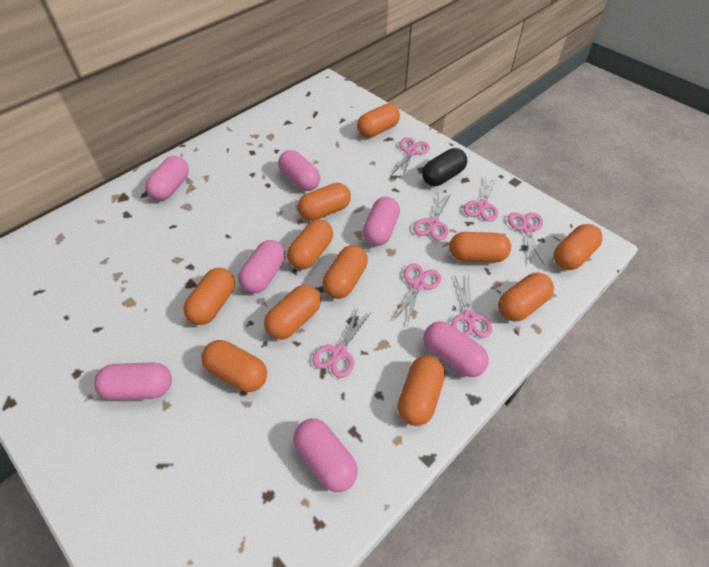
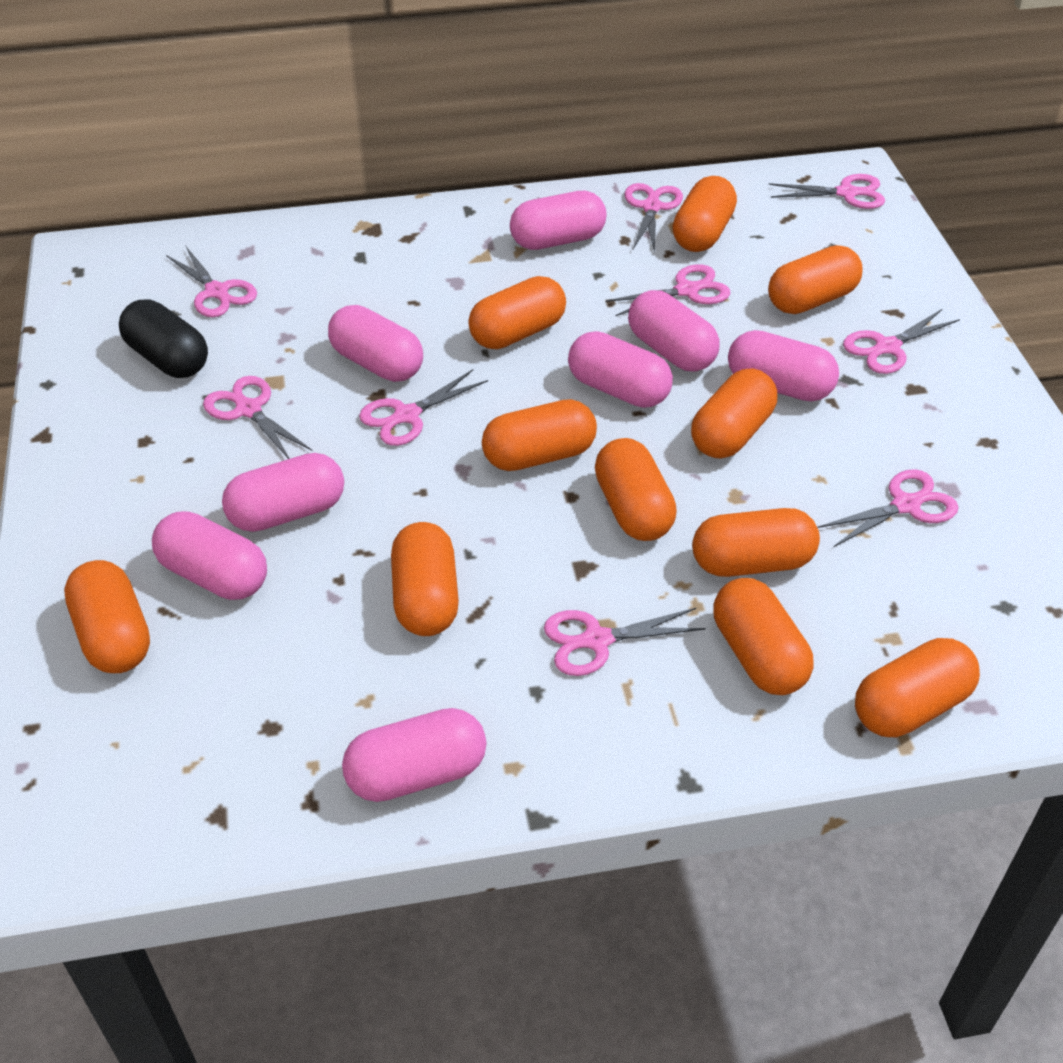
pink capsule: 7 -> 8
pink scissors: 7 -> 9

